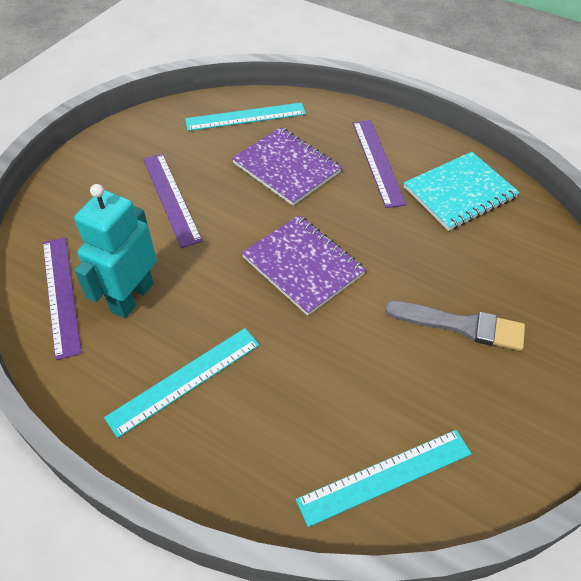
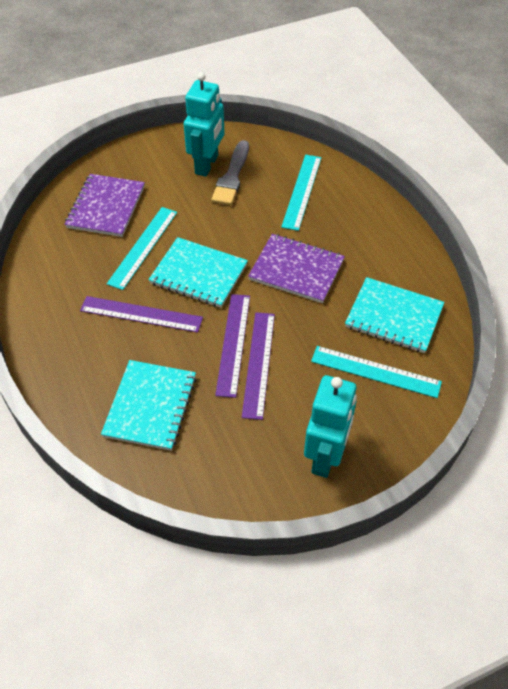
turquoise notebook: 1 -> 3
turquoise robot: 1 -> 2

